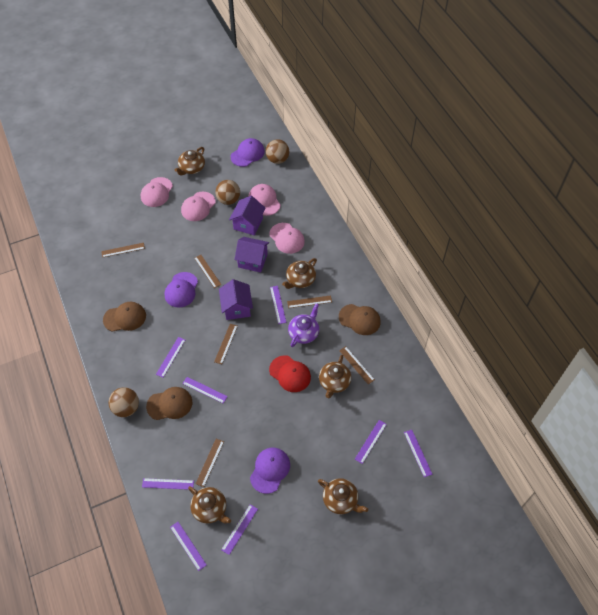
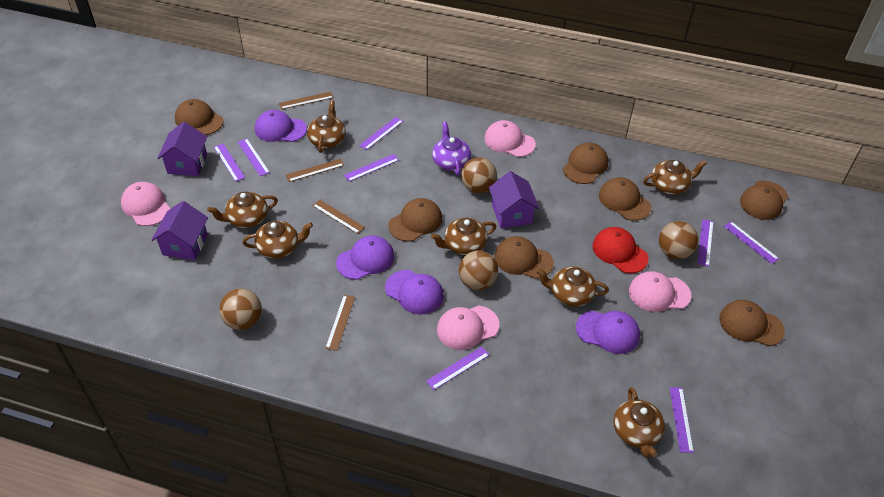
brown ball: 3 -> 4
brown cap: 3 -> 7
brown ruler: 6 -> 4
brown teapot: 5 -> 7
purple cap: 3 -> 4

